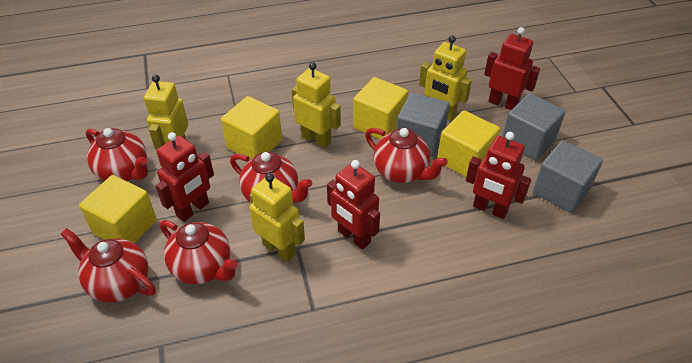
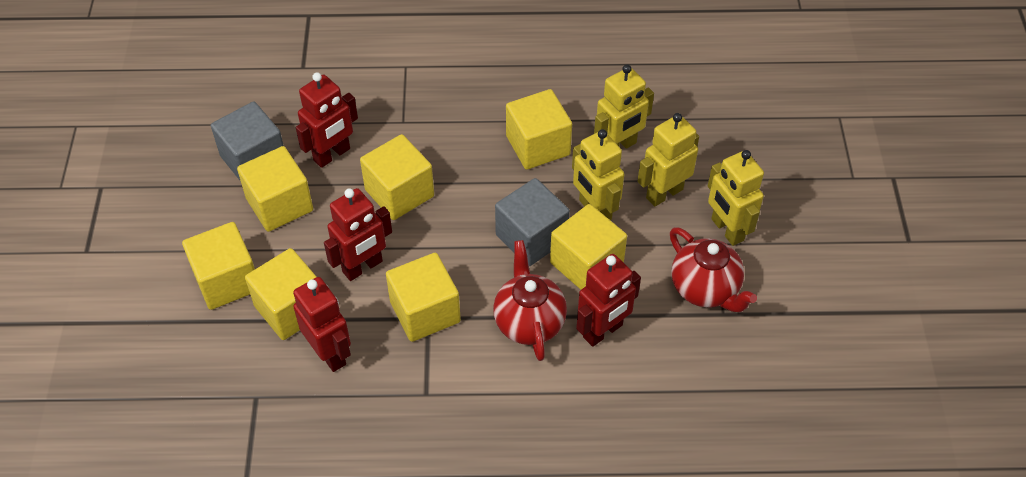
grey cube: 3 -> 2
red teapot: 5 -> 2
yellow cube: 4 -> 7

